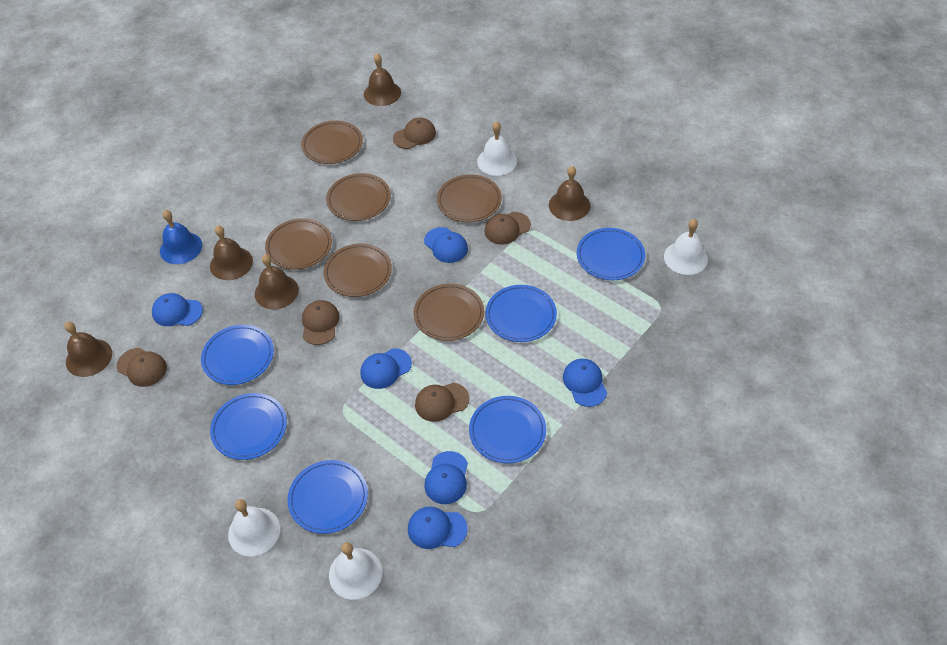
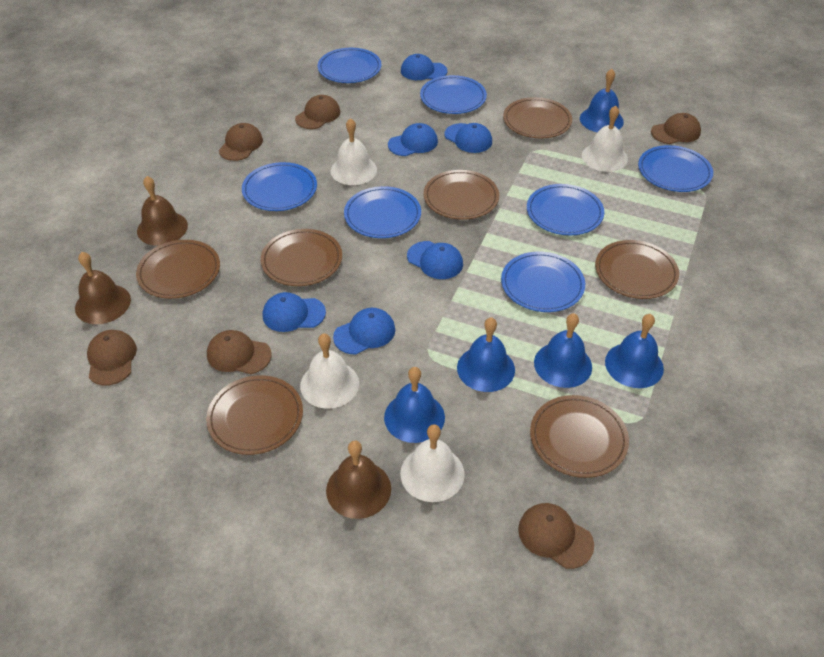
blue bell: 1 -> 5
blue plate: 6 -> 7
brown bell: 5 -> 3
brown cap: 5 -> 6
brown plate: 6 -> 7

